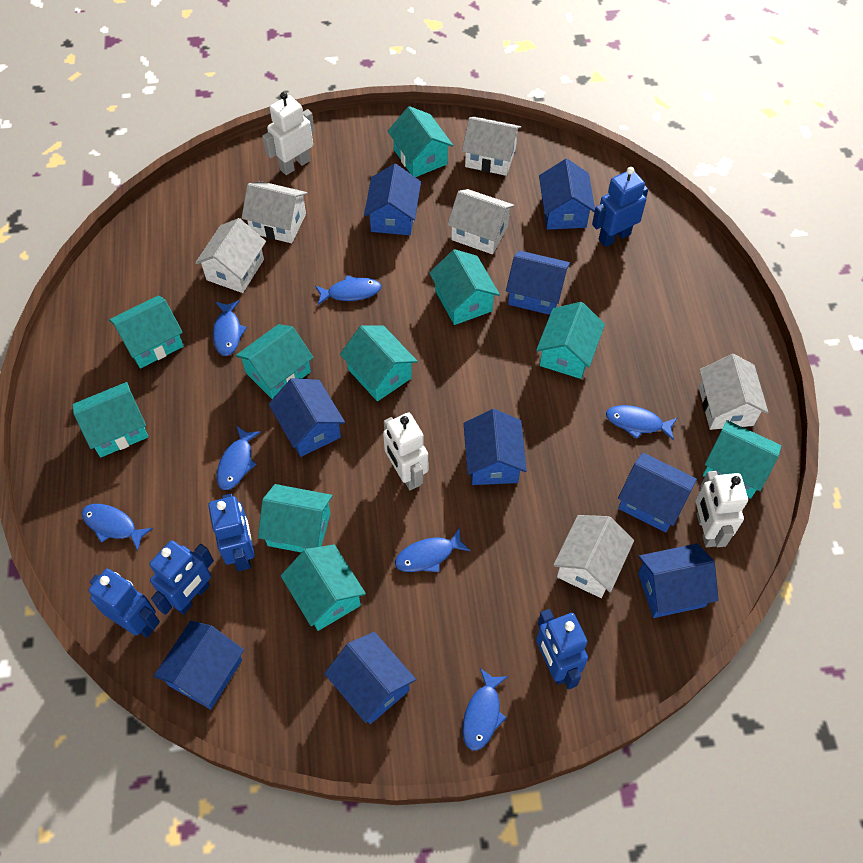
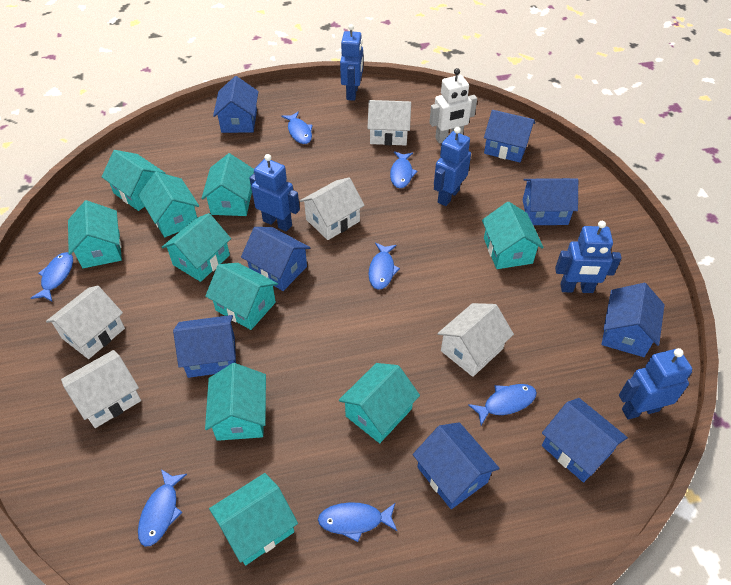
blue house: 9 -> 8
white house: 6 -> 5
white robot: 3 -> 1

